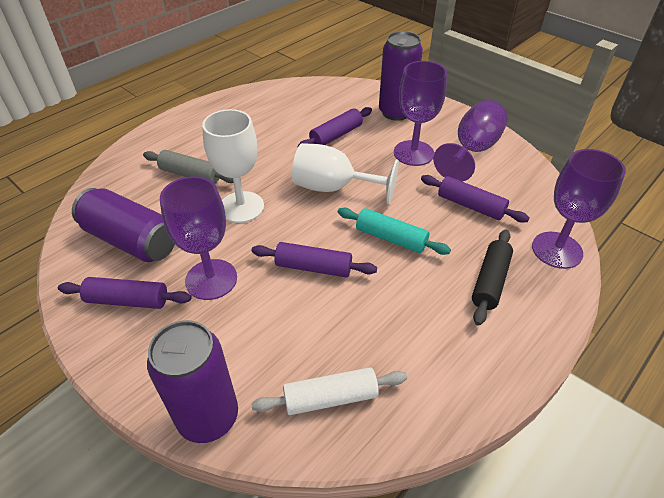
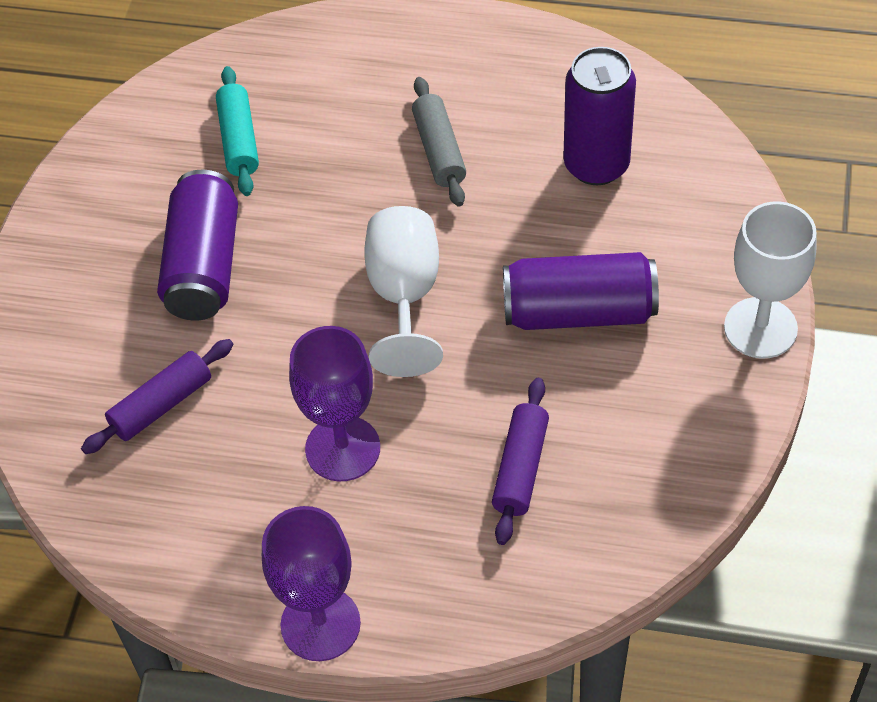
black rolling pin: 1 -> 0
purple goblet: 4 -> 2
purple rolling pin: 4 -> 2
white rolling pin: 1 -> 0

